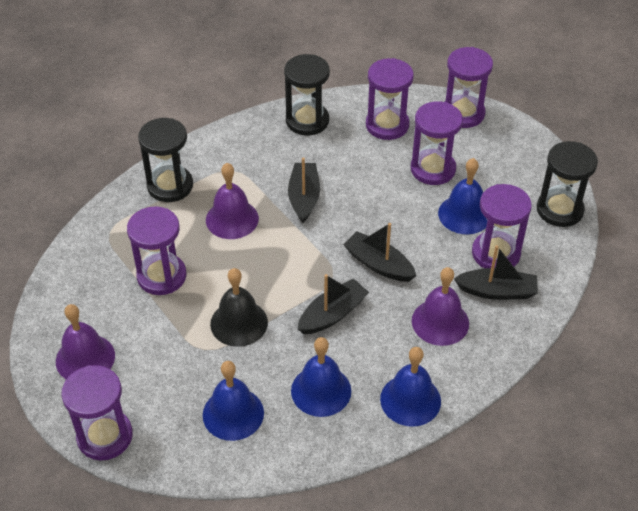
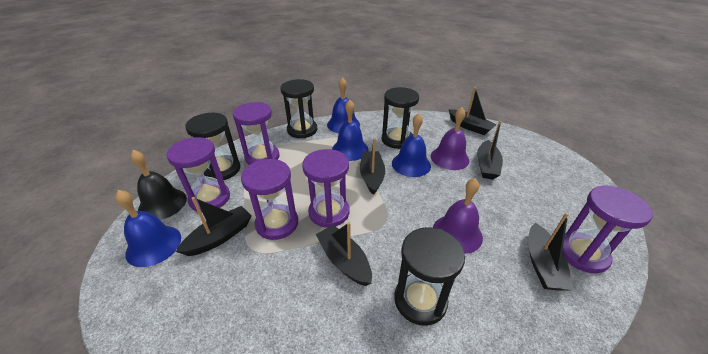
black boat: 4 -> 6
black hourglass: 3 -> 4
purple bell: 3 -> 2
purple hourglass: 6 -> 5

